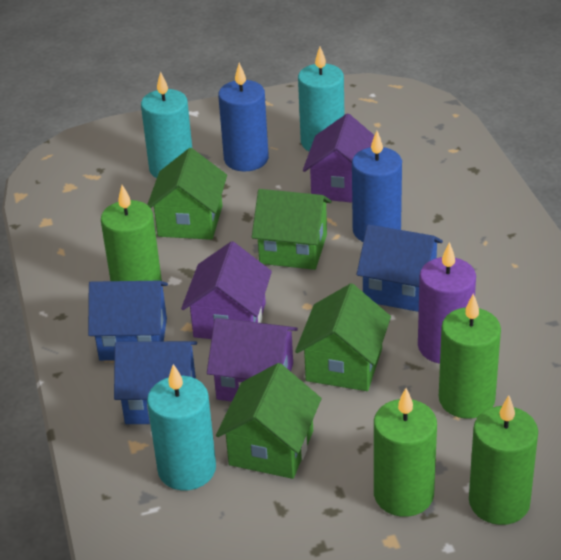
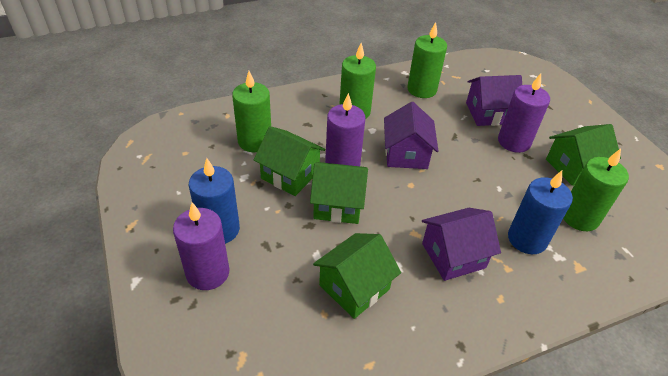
blue house: 3 -> 0
purple candle: 1 -> 3
turquoise candle: 3 -> 0

